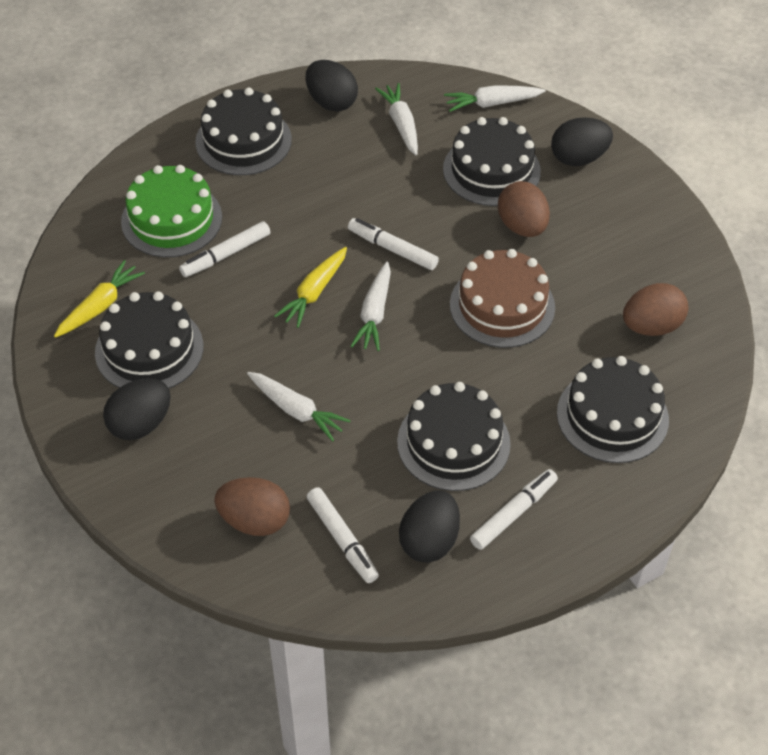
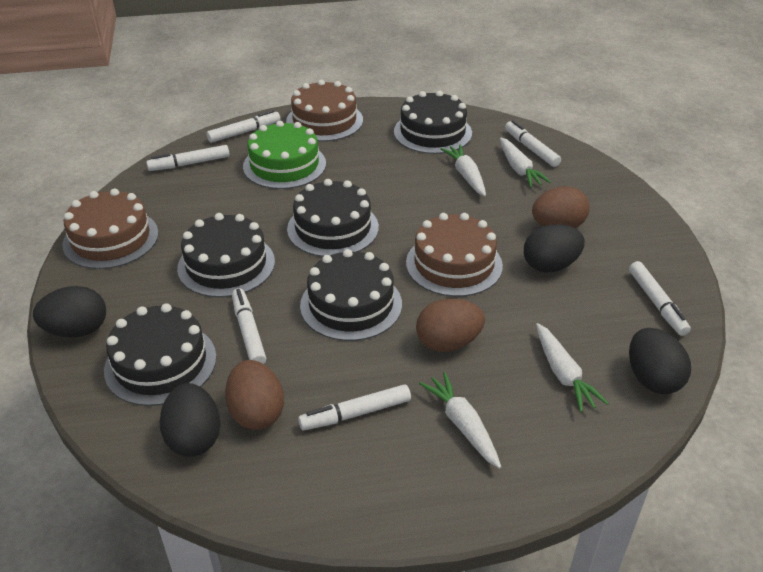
brown cake: 1 -> 3
white marker: 4 -> 6
yellow carrot: 2 -> 0

